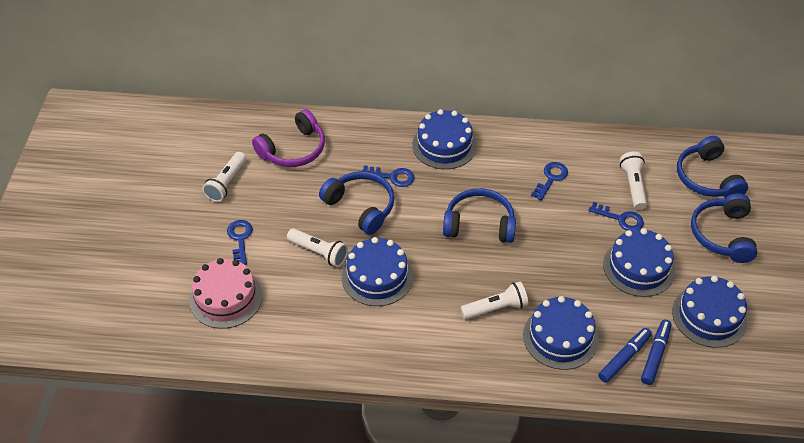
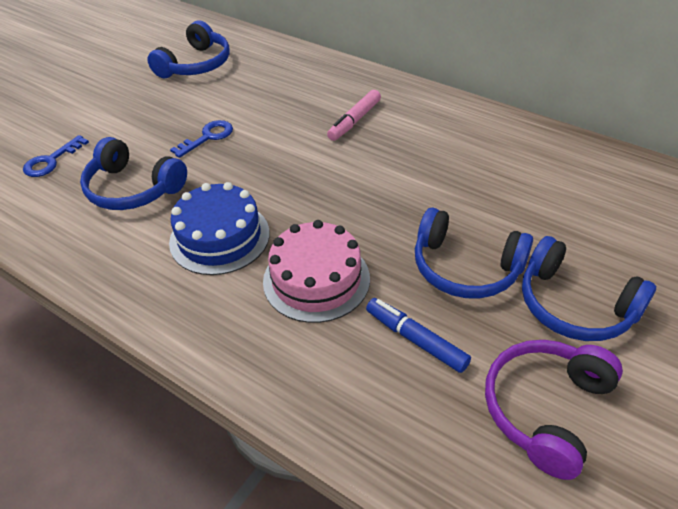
blue cake: 5 -> 1
blue key: 4 -> 2
blue marker: 2 -> 1
pink marker: 0 -> 1
white flashlight: 4 -> 0

